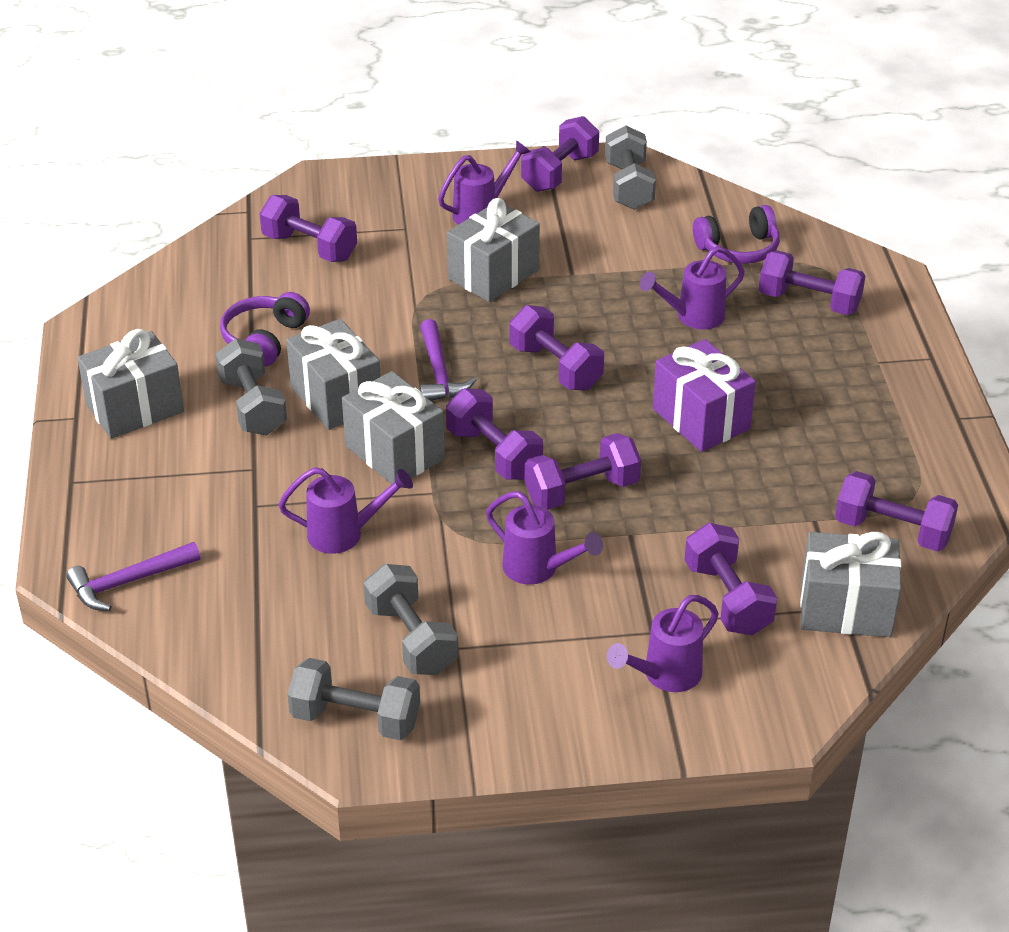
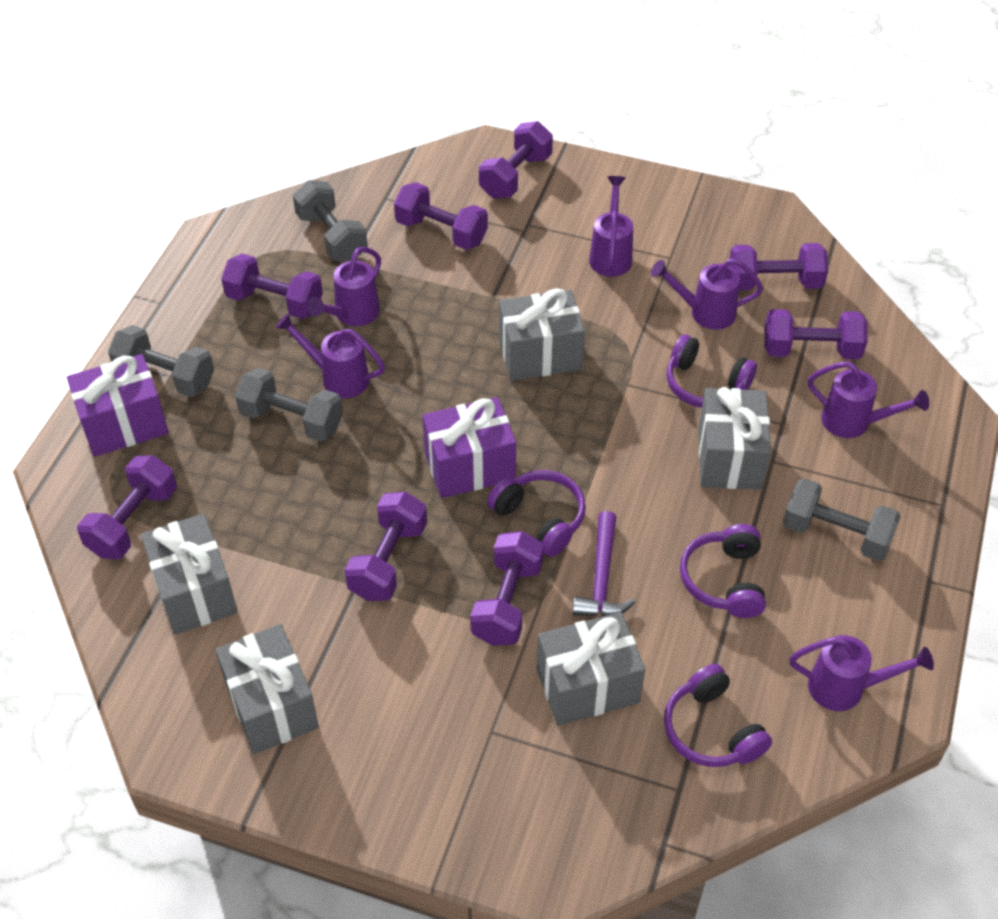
purple gift: 1 -> 2
purple hammer: 2 -> 1
purple headphones: 2 -> 4
purple watering can: 5 -> 6

